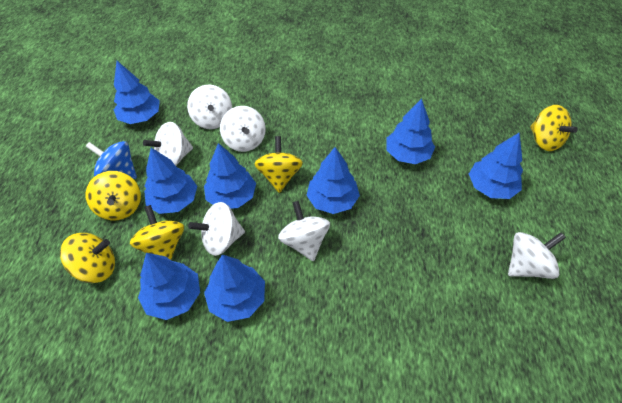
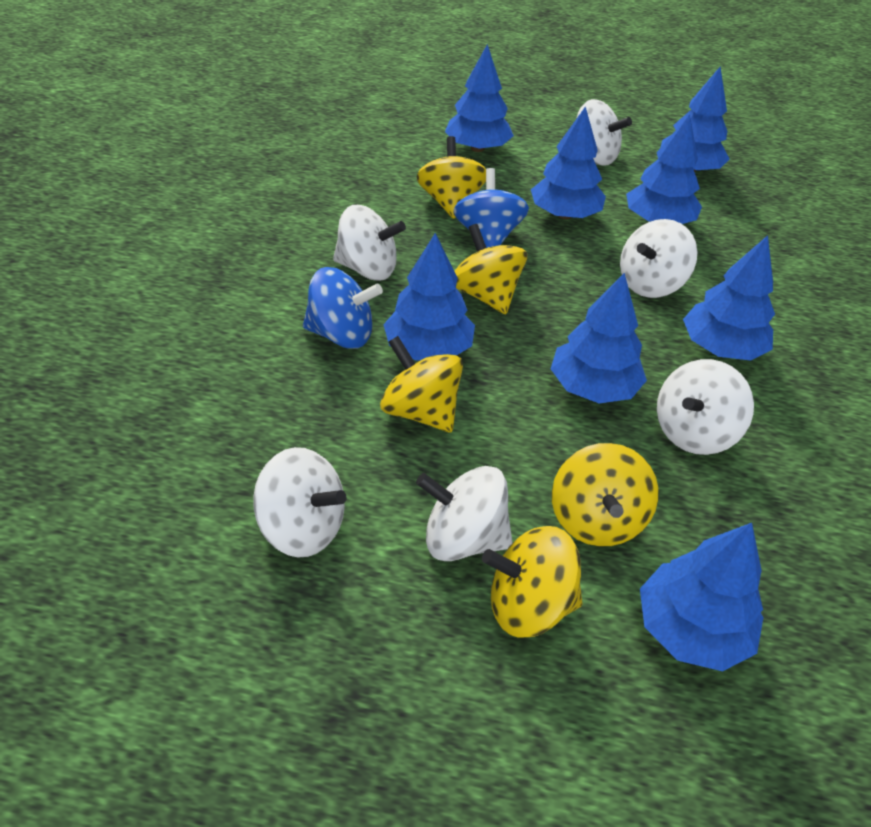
blue spinning top: 1 -> 2

